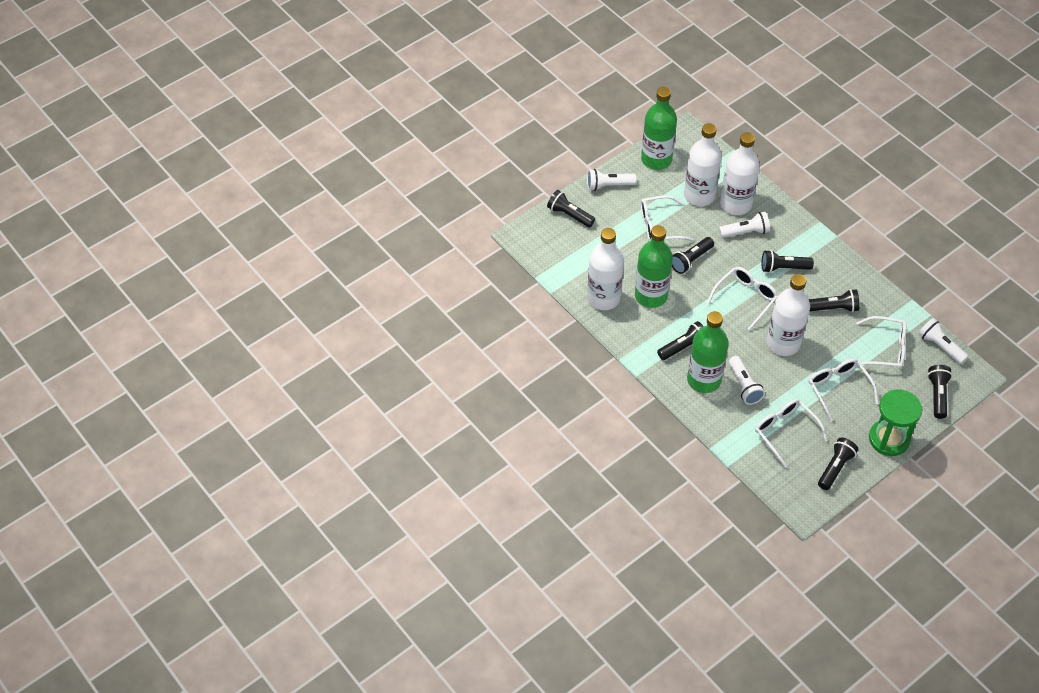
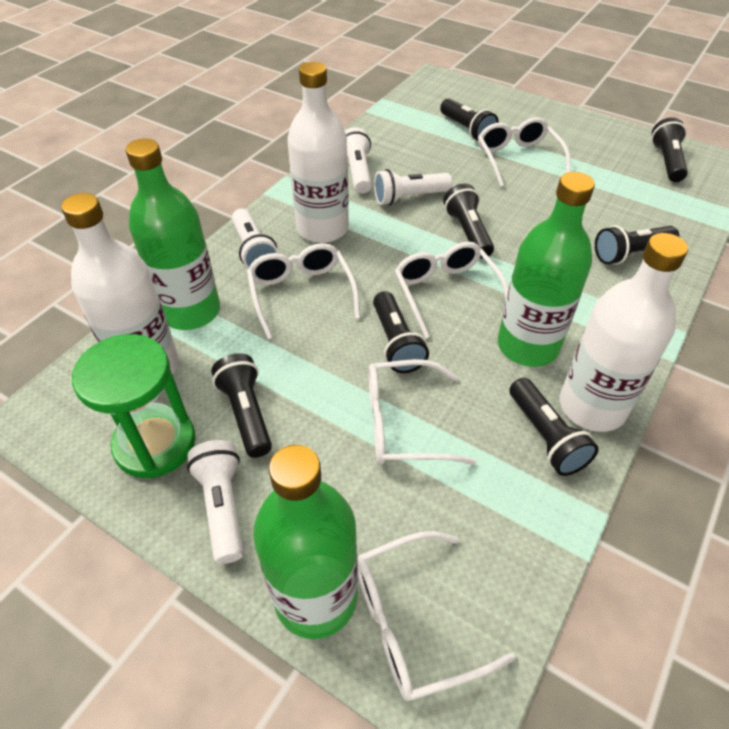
white bottle: 4 -> 3

